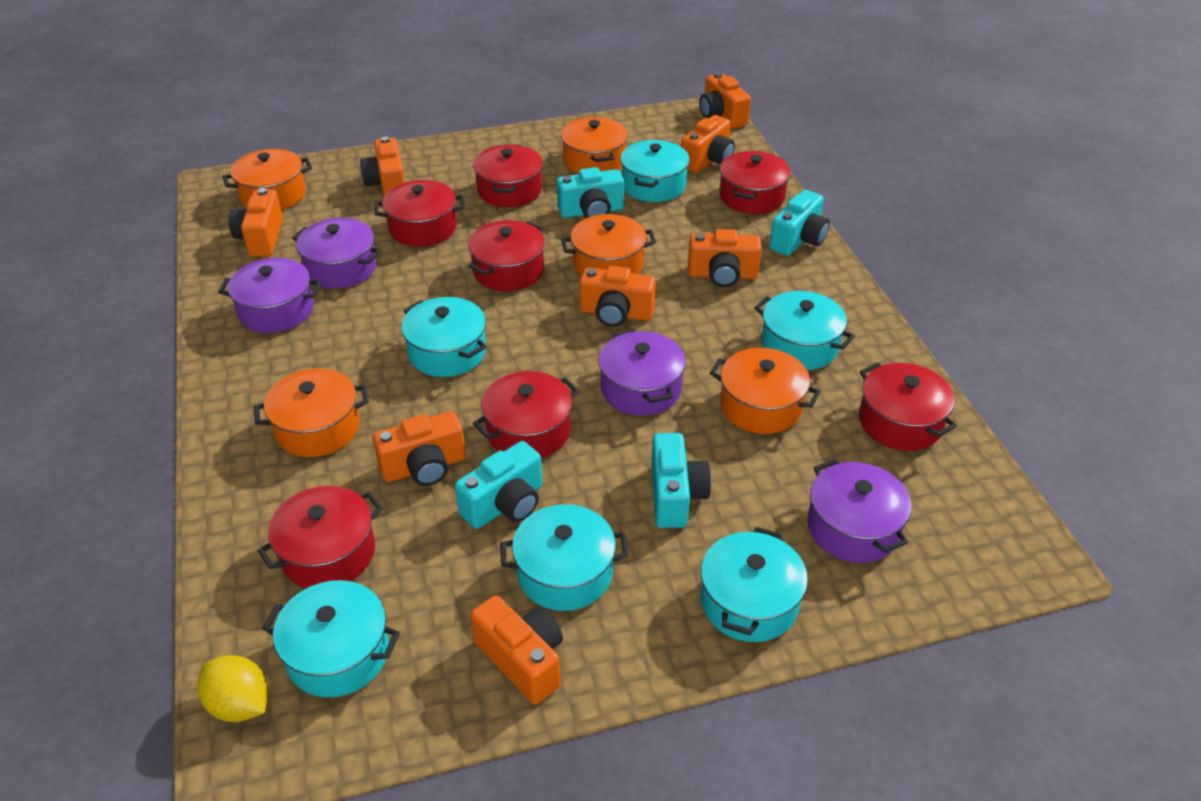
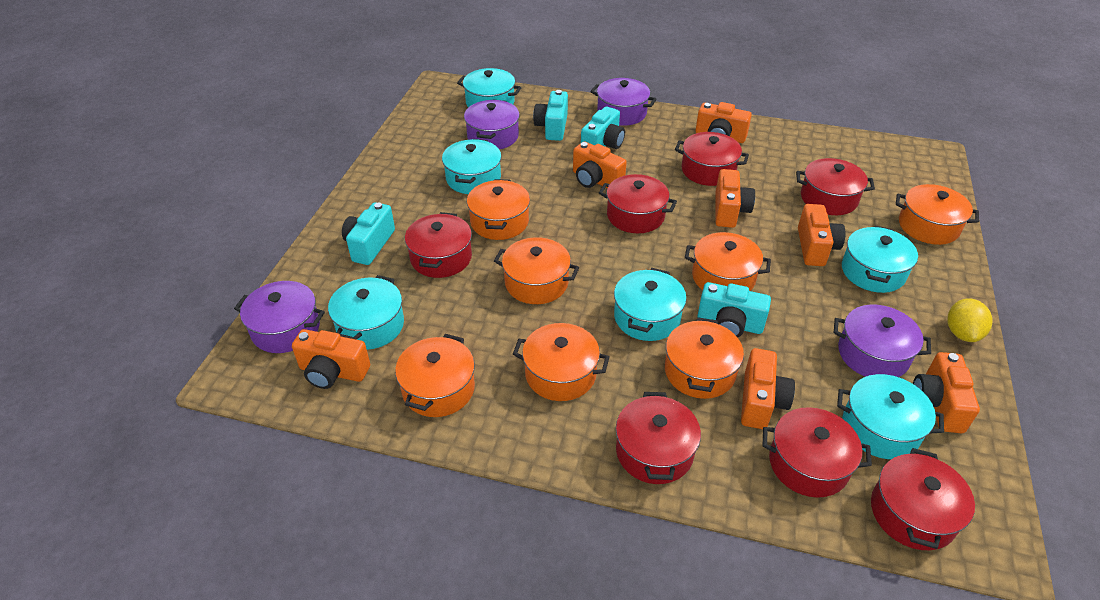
orange camera: 8 -> 7
orange pot: 5 -> 7

